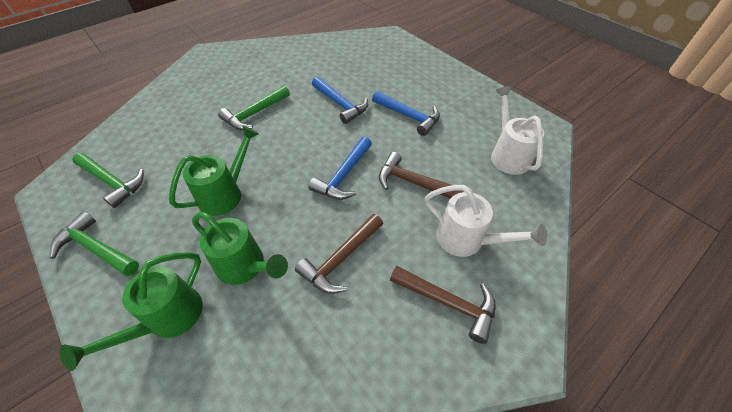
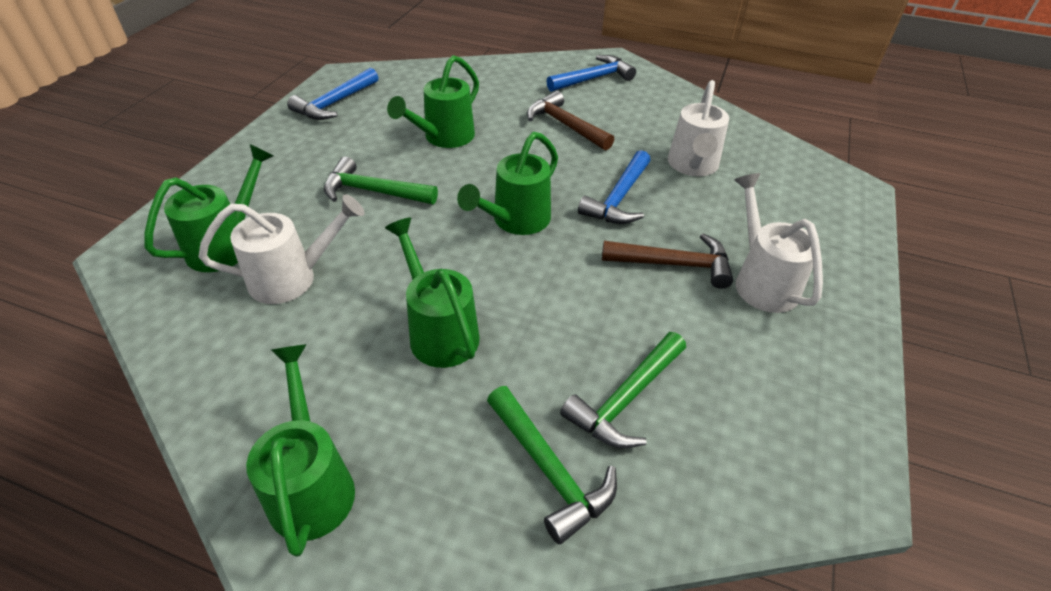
brown hammer: 3 -> 2
green watering can: 3 -> 5
white watering can: 2 -> 3

